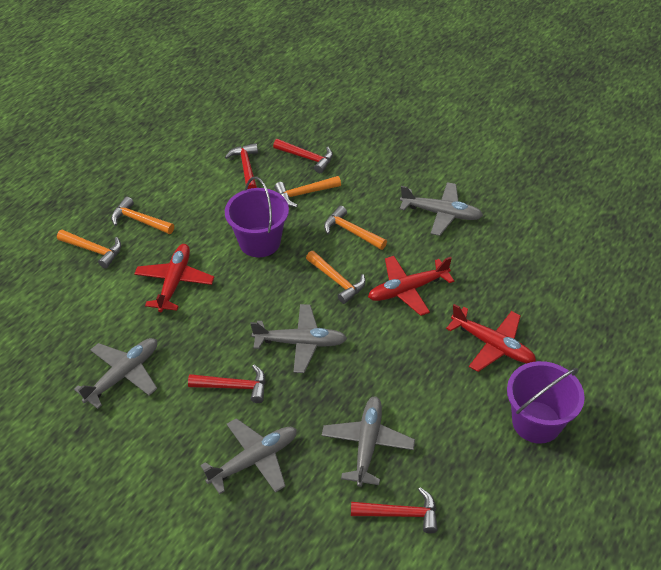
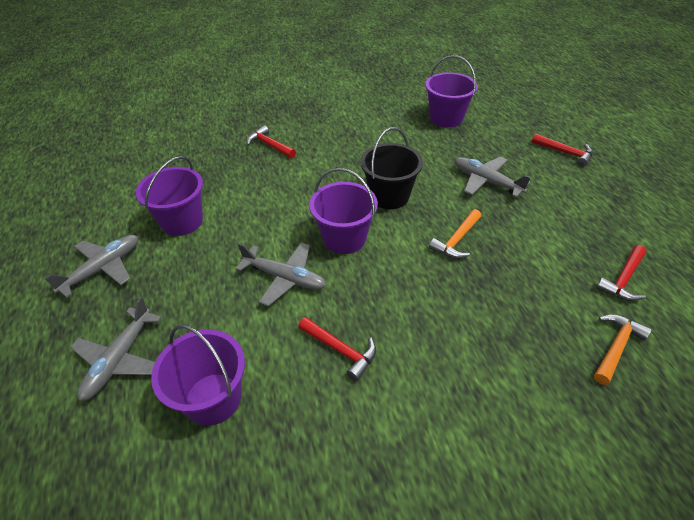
black bucket: 0 -> 1
grey plane: 5 -> 4
orange hammer: 5 -> 2
purple bucket: 2 -> 4
red plane: 3 -> 0

